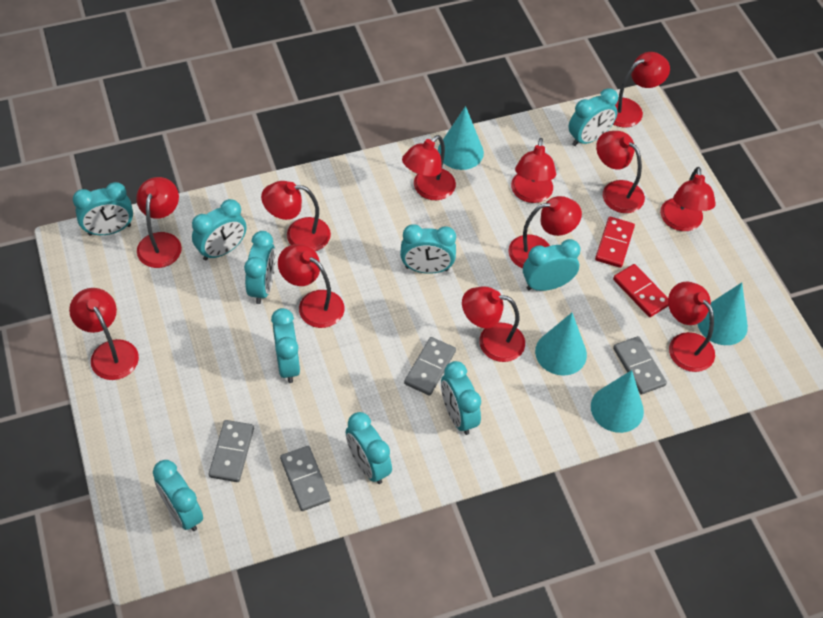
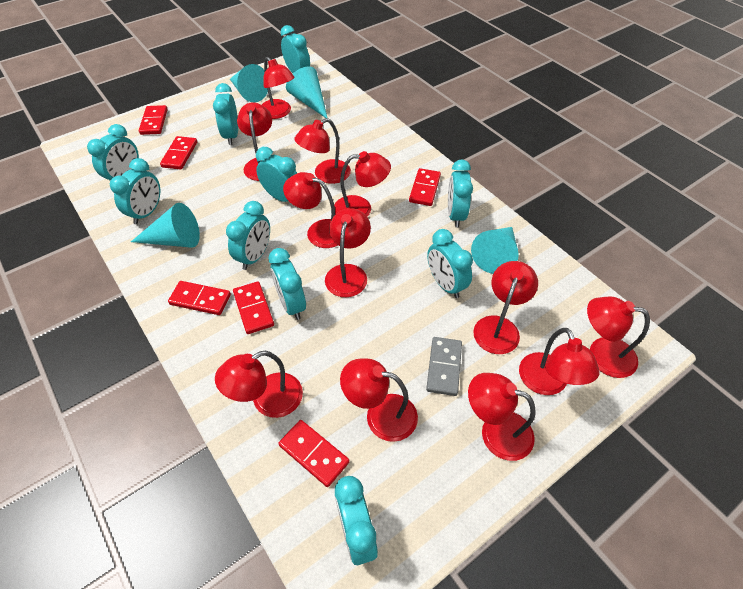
grey domino: 4 -> 1
red domino: 2 -> 6

